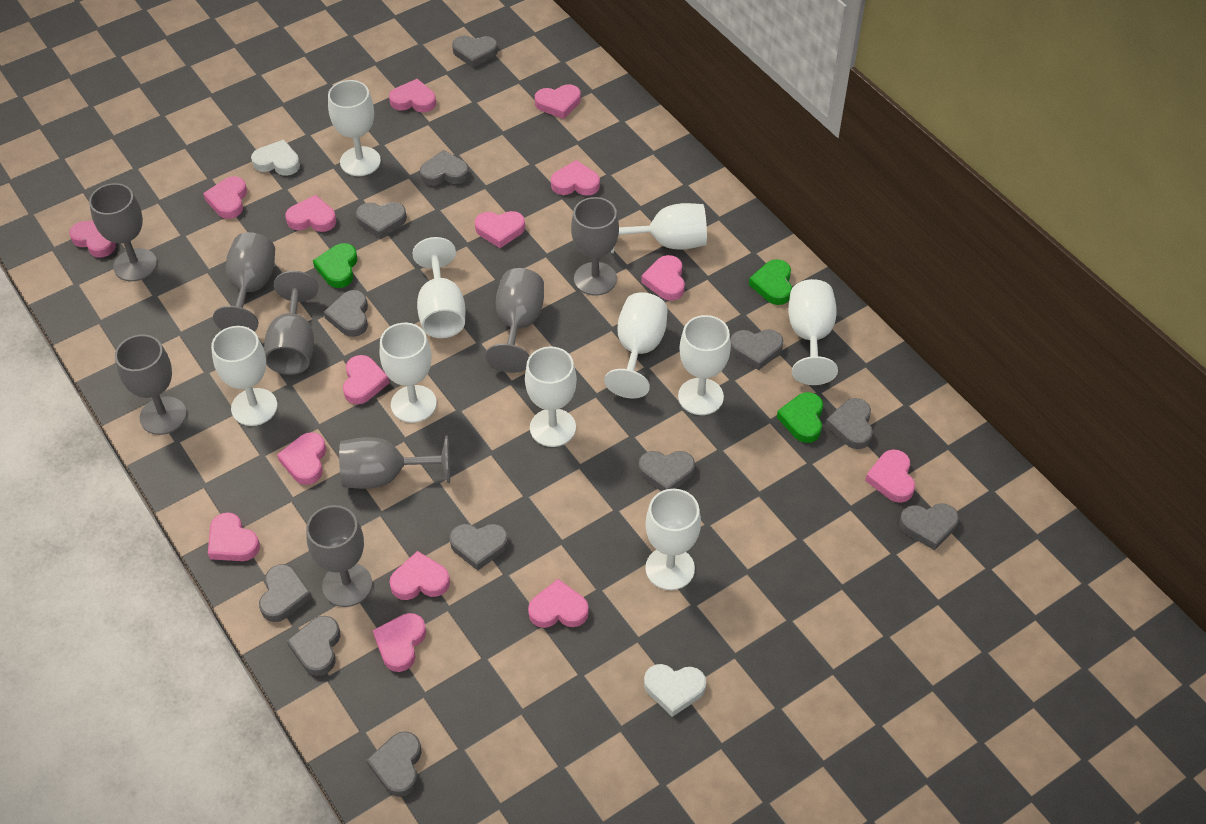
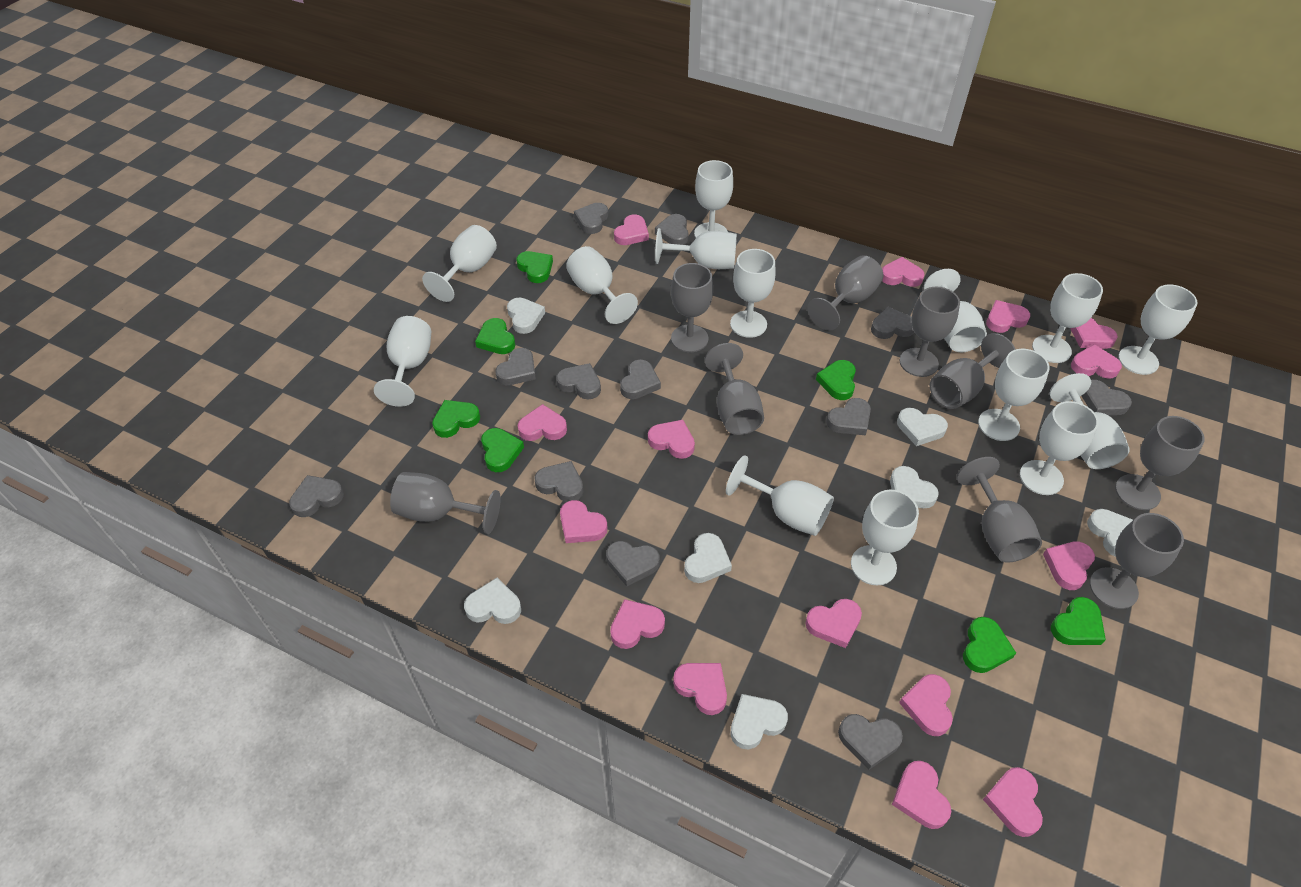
green heart: 3 -> 7
grey goblet: 8 -> 9
white goblet: 10 -> 14
white heart: 2 -> 7

